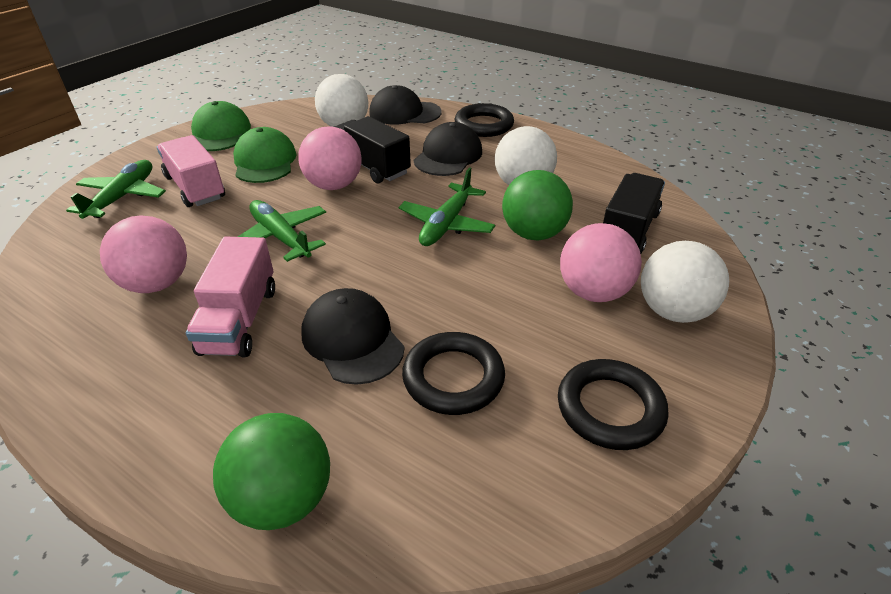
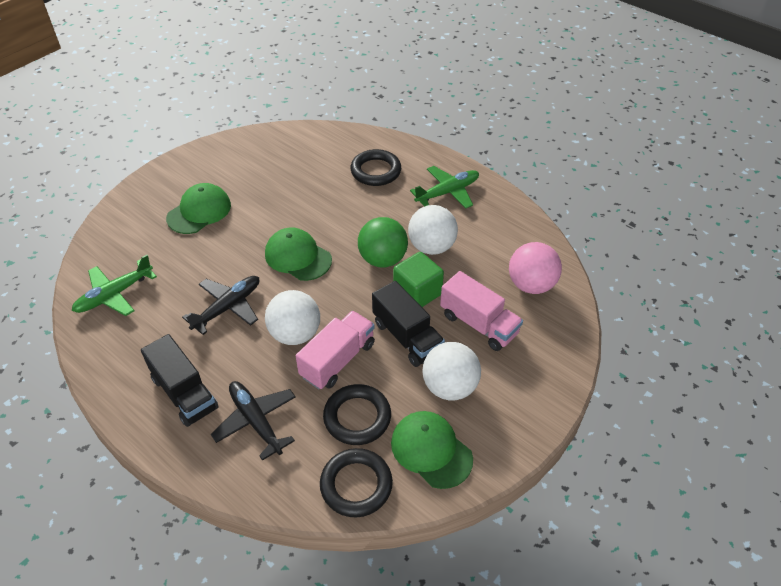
black cap: 3 -> 0
black plane: 0 -> 2
green ball: 2 -> 1
green cap: 2 -> 3
green cube: 0 -> 1
green plane: 3 -> 2
pink ball: 3 -> 1

